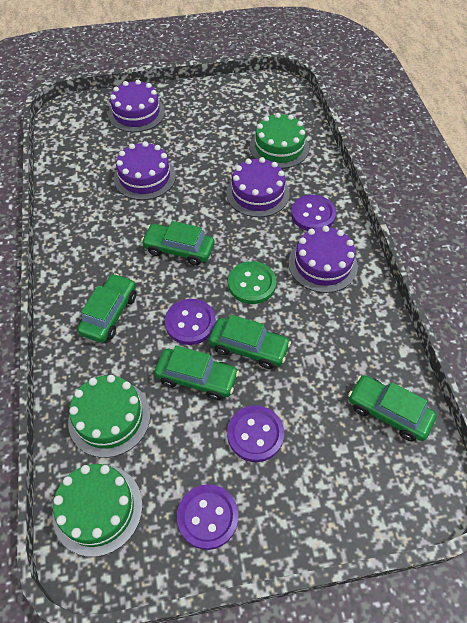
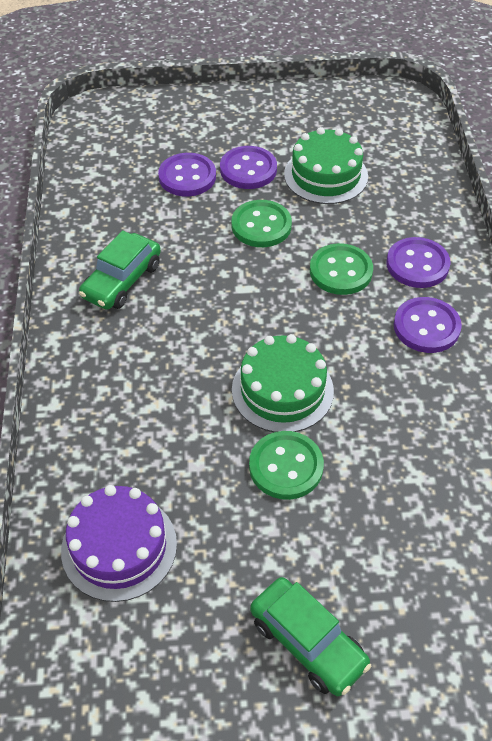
green button: 1 -> 3
green cake: 3 -> 2
green car: 5 -> 2
purple cake: 4 -> 1

